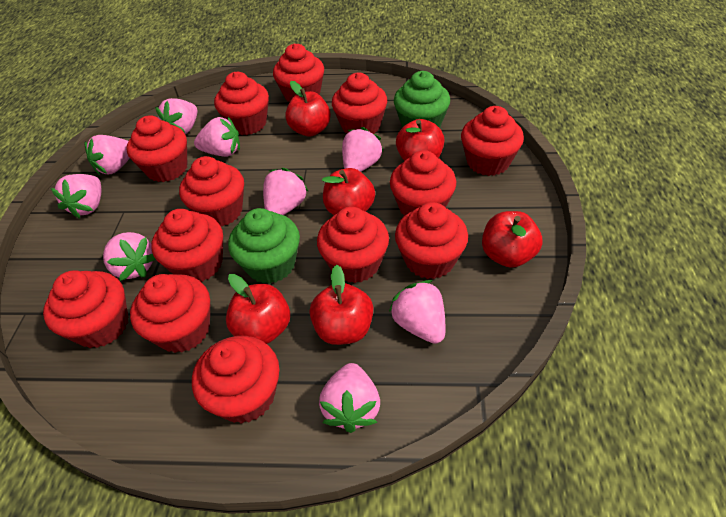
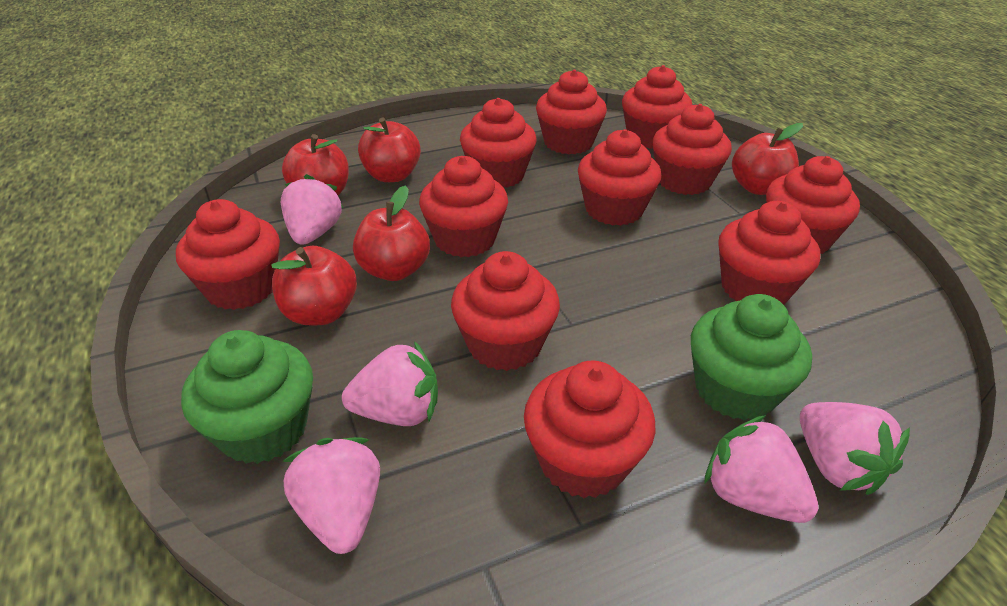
pink strawberry: 9 -> 5
red apple: 6 -> 5
red cupcake: 13 -> 11

